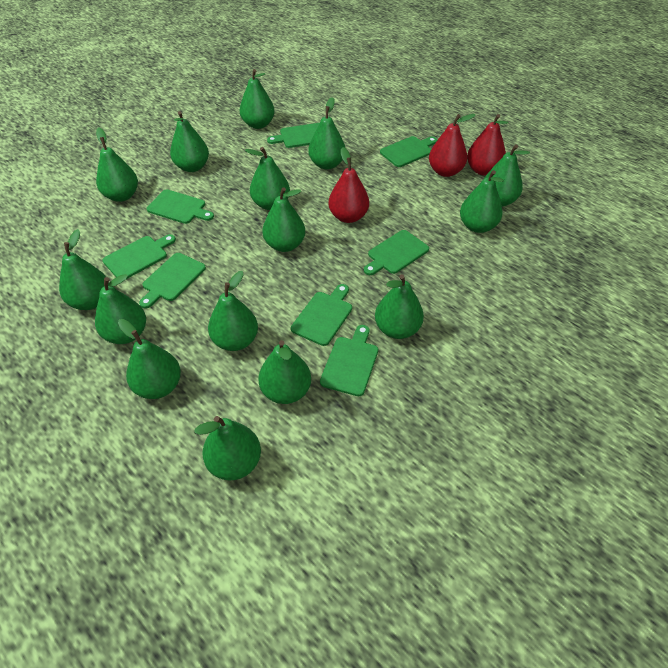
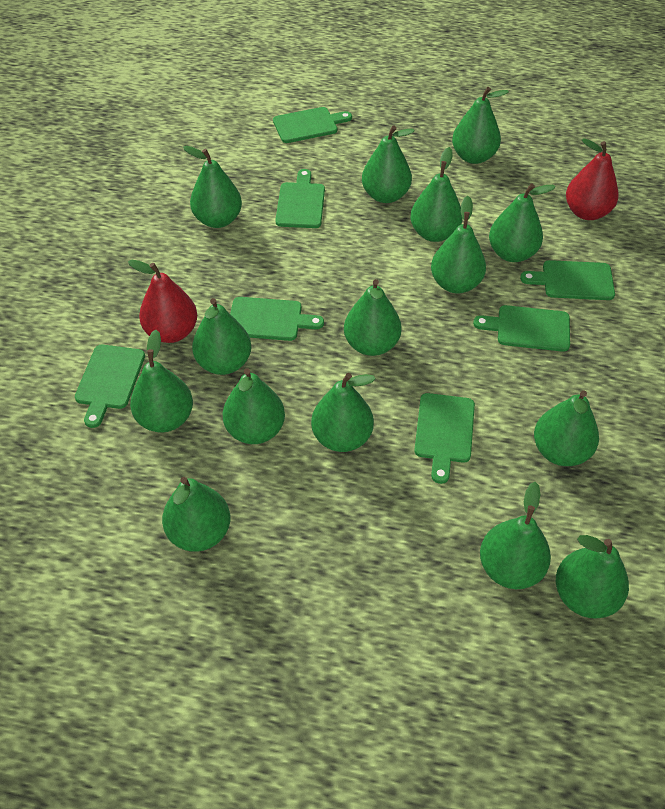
green cutting board: 8 -> 7
red pear: 3 -> 2

